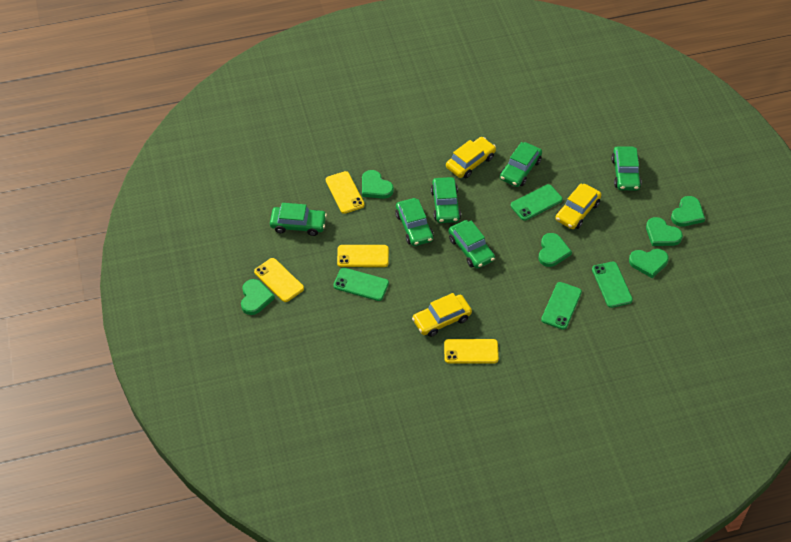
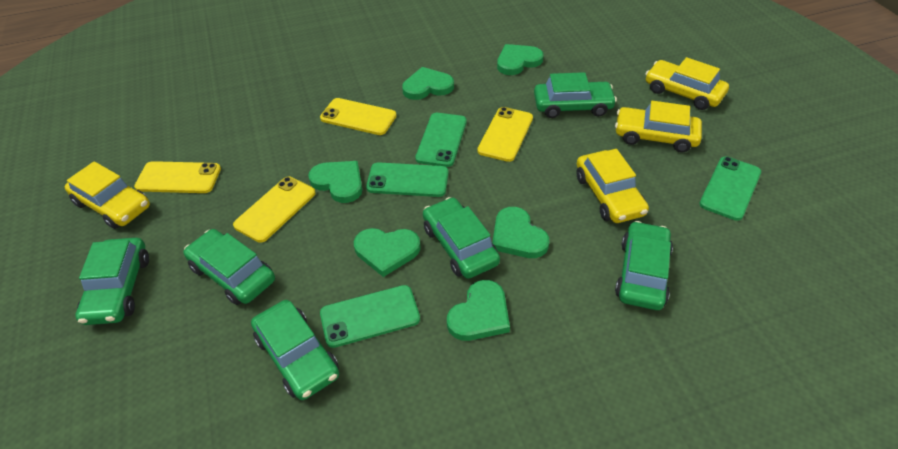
yellow car: 3 -> 4

